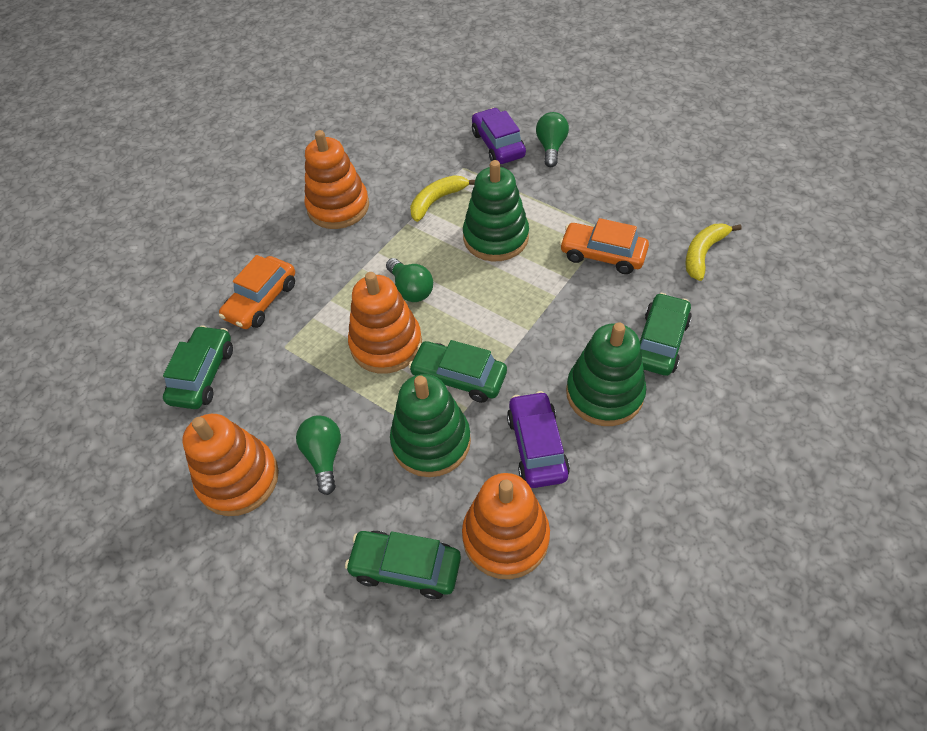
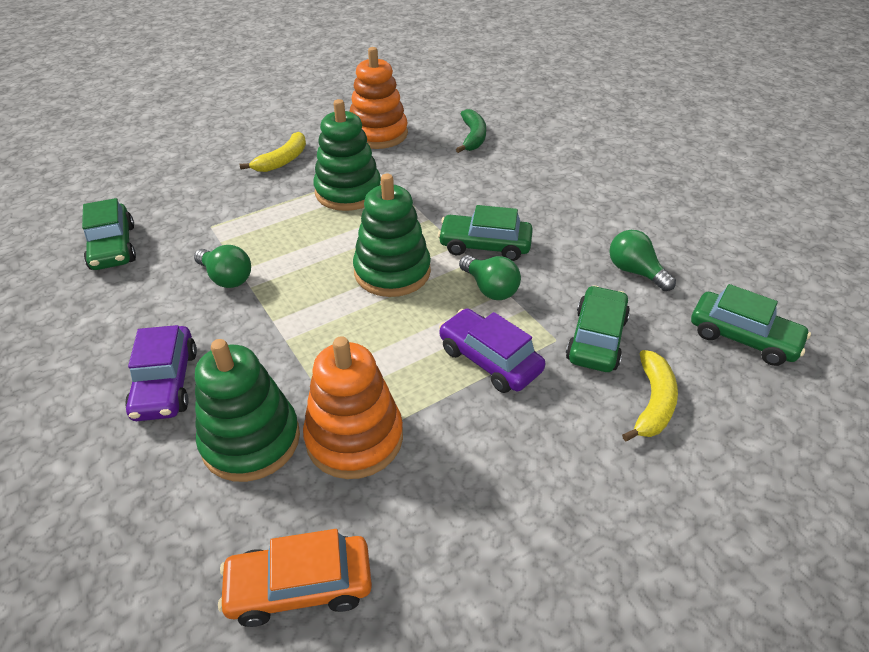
green banana: 0 -> 1
orange car: 2 -> 1
orange stacking toy: 4 -> 2

